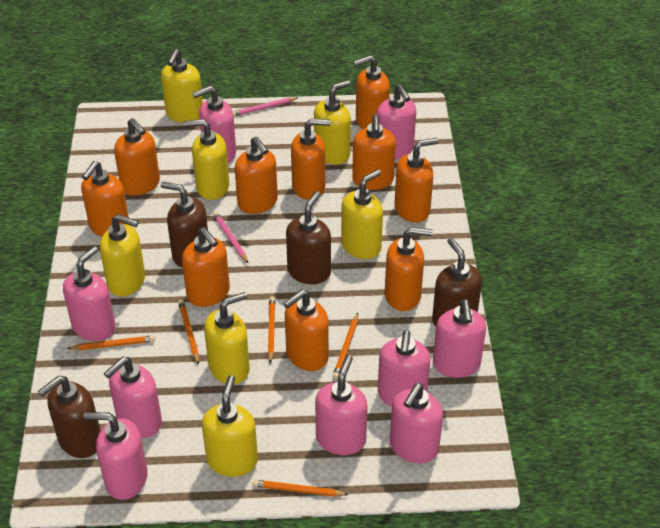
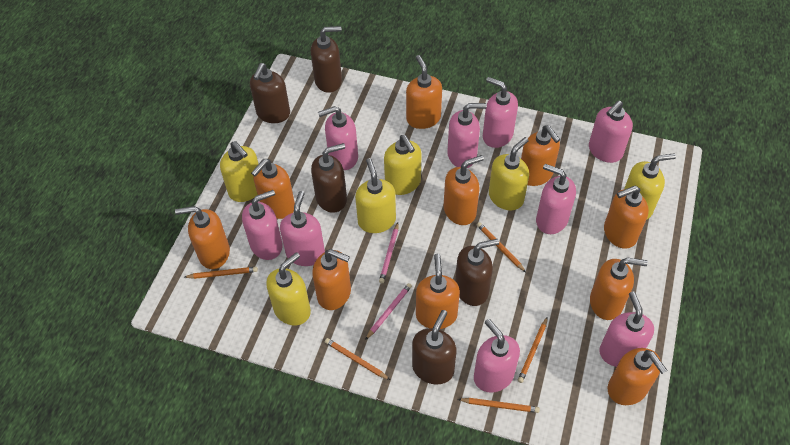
brown soap dispenser: 4 -> 5
yellow soap dispenser: 7 -> 6

